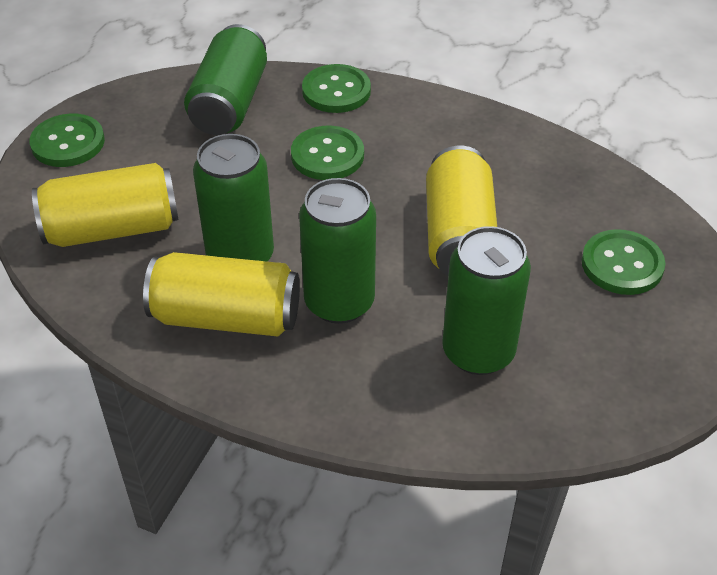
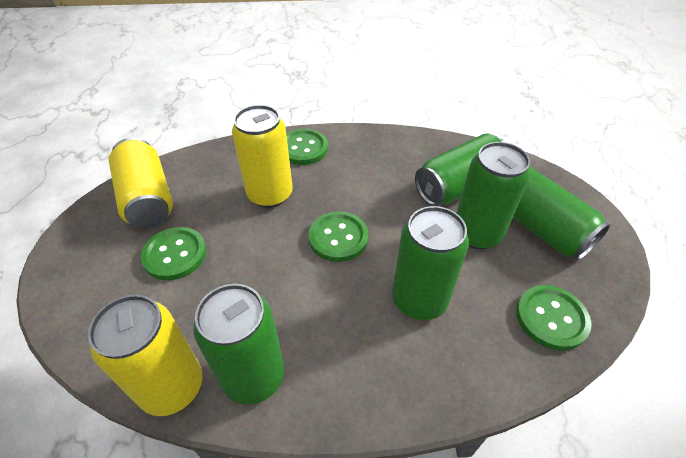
green can: 4 -> 5

